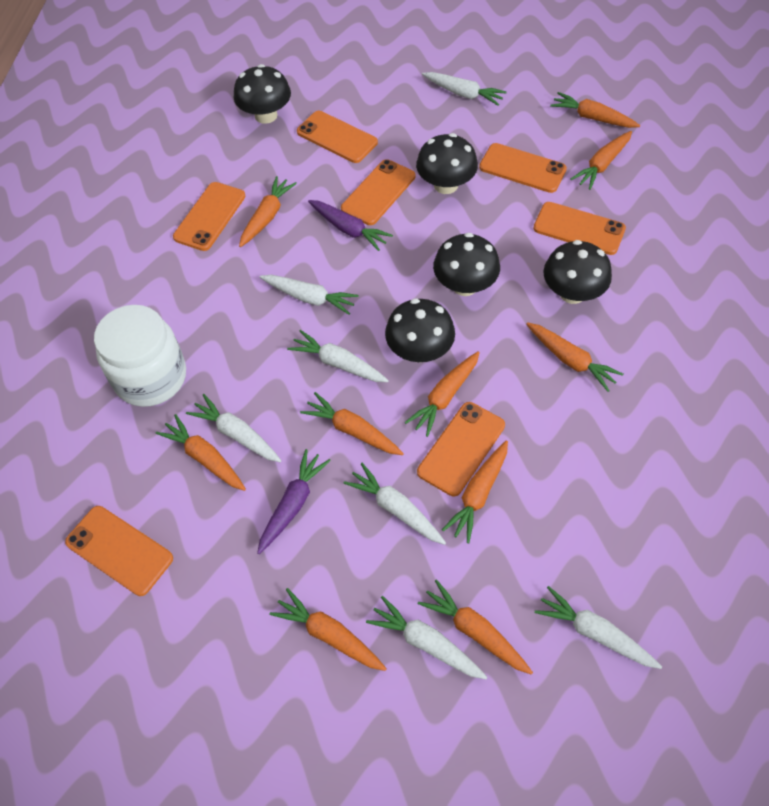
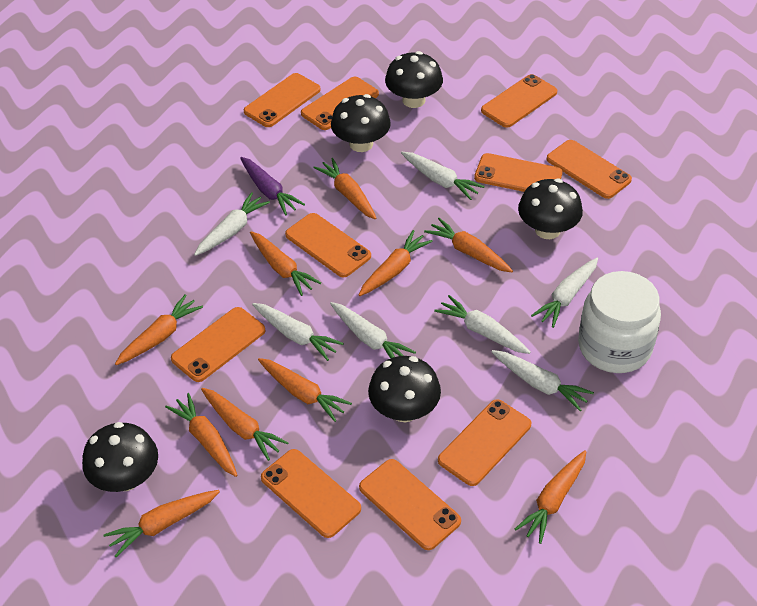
orange phone: 7 -> 10
purple carrot: 2 -> 1

